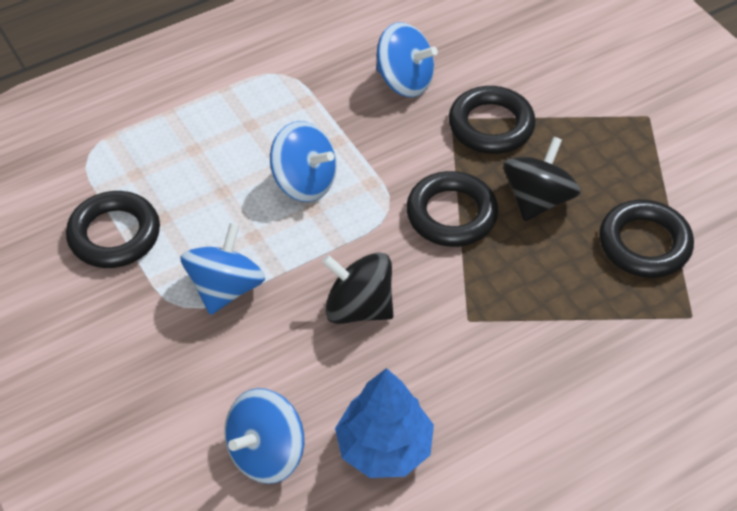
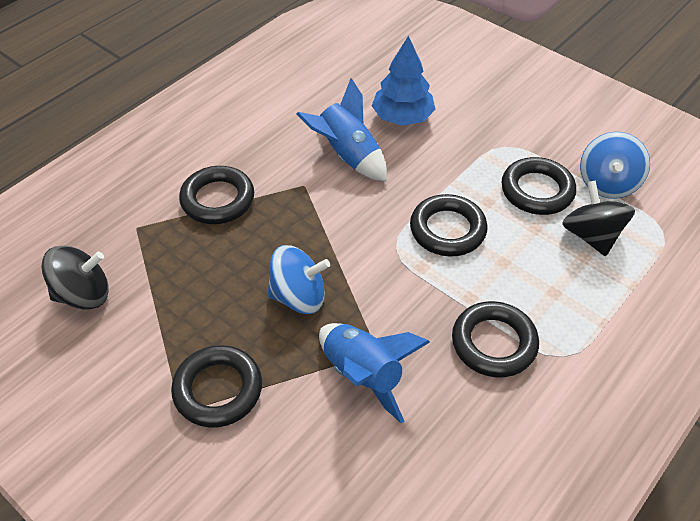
black ring: 4 -> 5
blue rocket: 0 -> 2
blue spinning top: 4 -> 2

